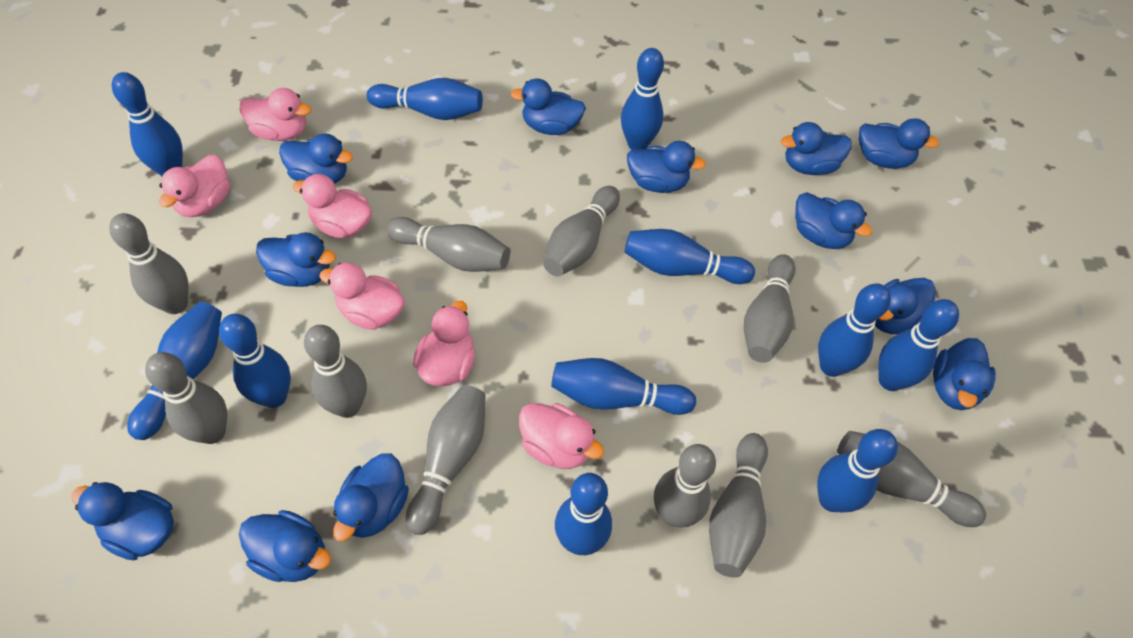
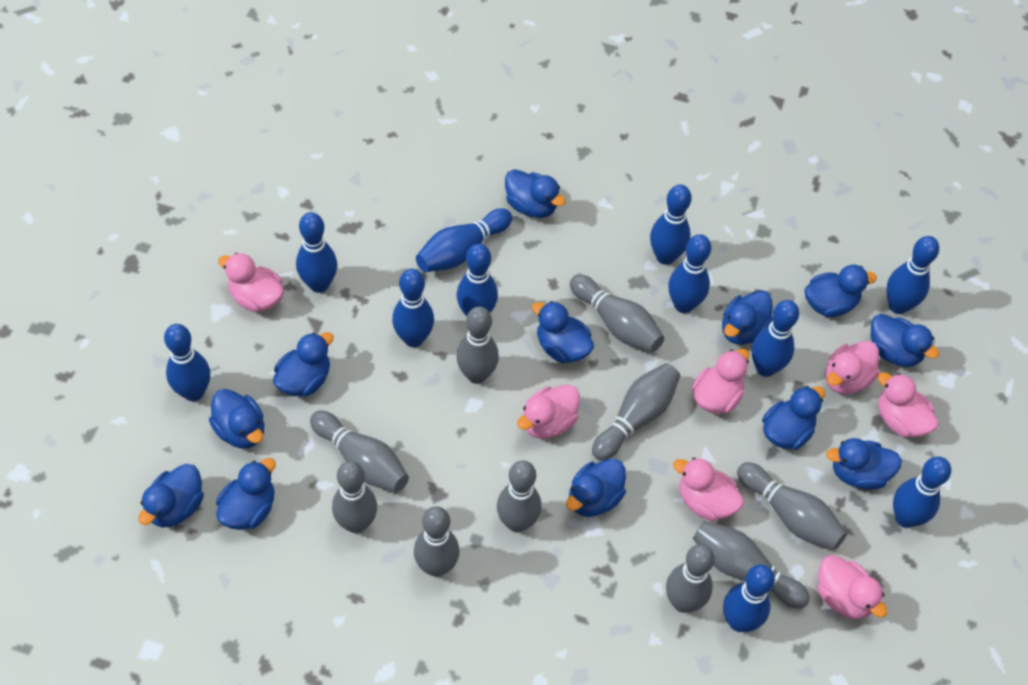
pink duck: 6 -> 7

